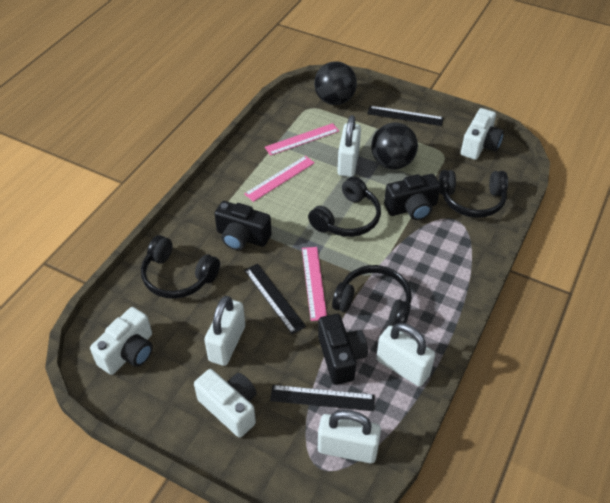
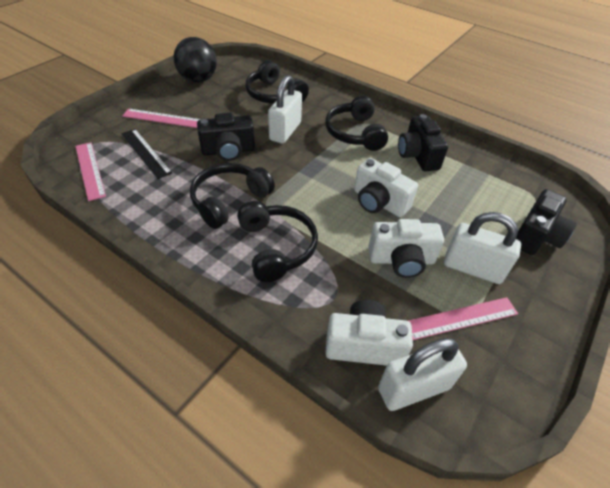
black ball: 2 -> 1
black ruler: 3 -> 1
white padlock: 4 -> 3

